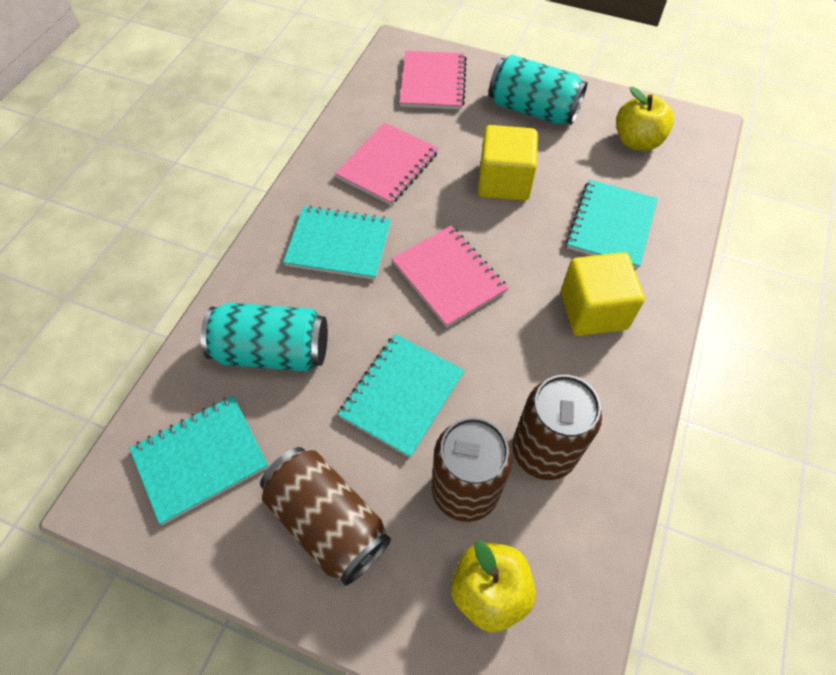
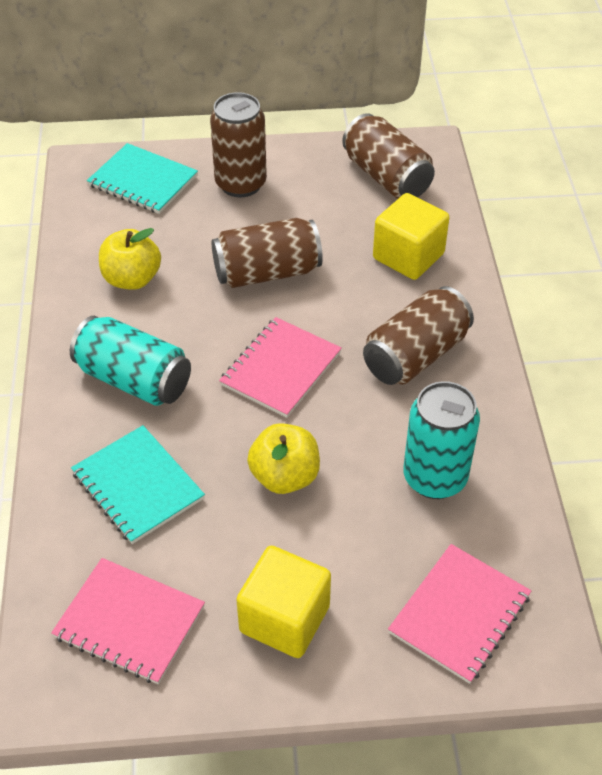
brown can: 3 -> 4
turquoise notebook: 4 -> 2

